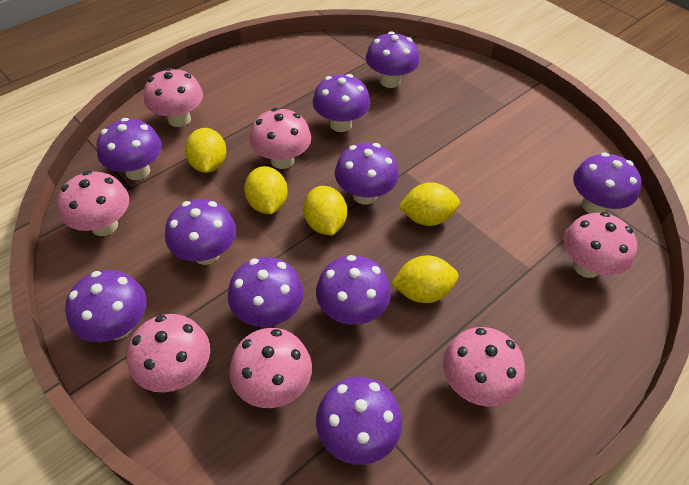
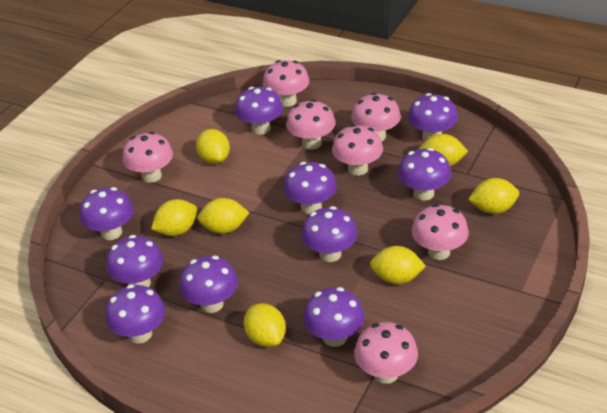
yellow lemon: 5 -> 7

